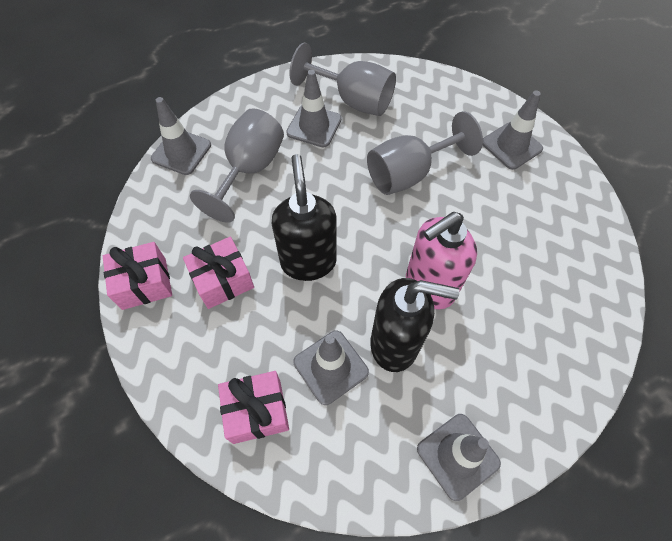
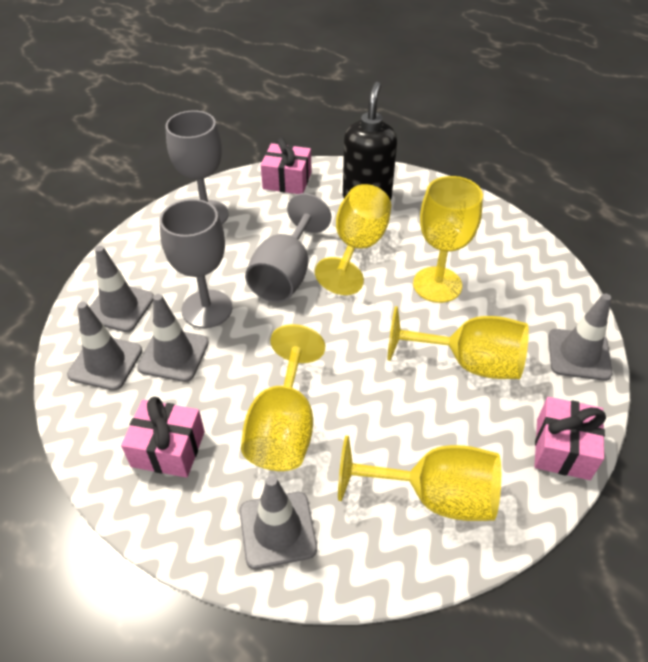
black soap dispenser: 2 -> 1
pink soap dispenser: 1 -> 0
yellow goblet: 0 -> 5

